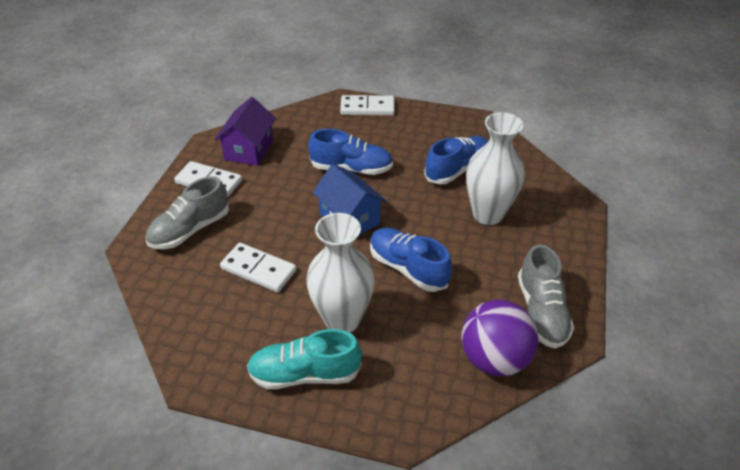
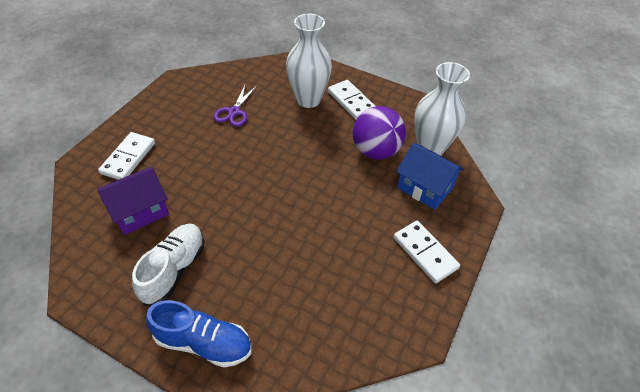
blue shoe: 3 -> 1
grey shoe: 2 -> 0
purple scissors: 0 -> 1
turquoise shoe: 1 -> 0
white shoe: 0 -> 1

